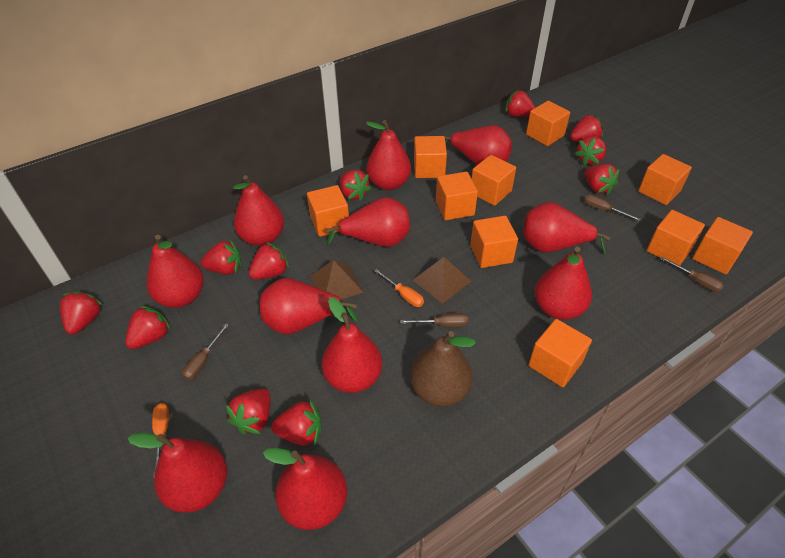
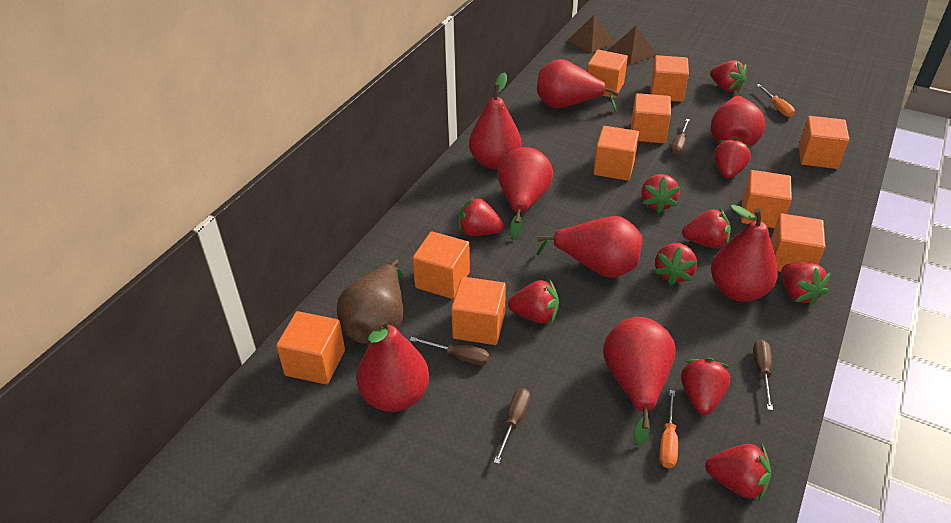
red pear: 11 -> 8
red strawberry: 11 -> 10

